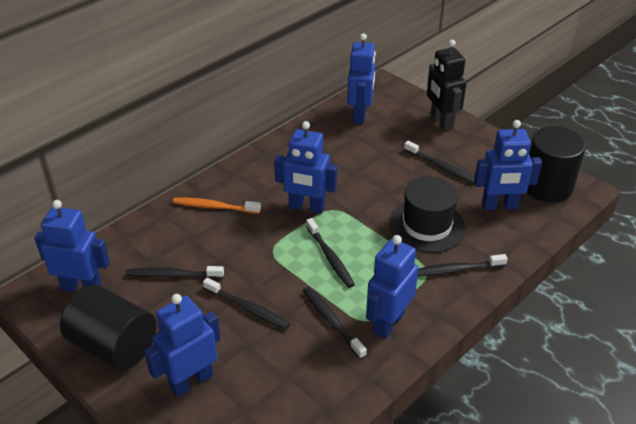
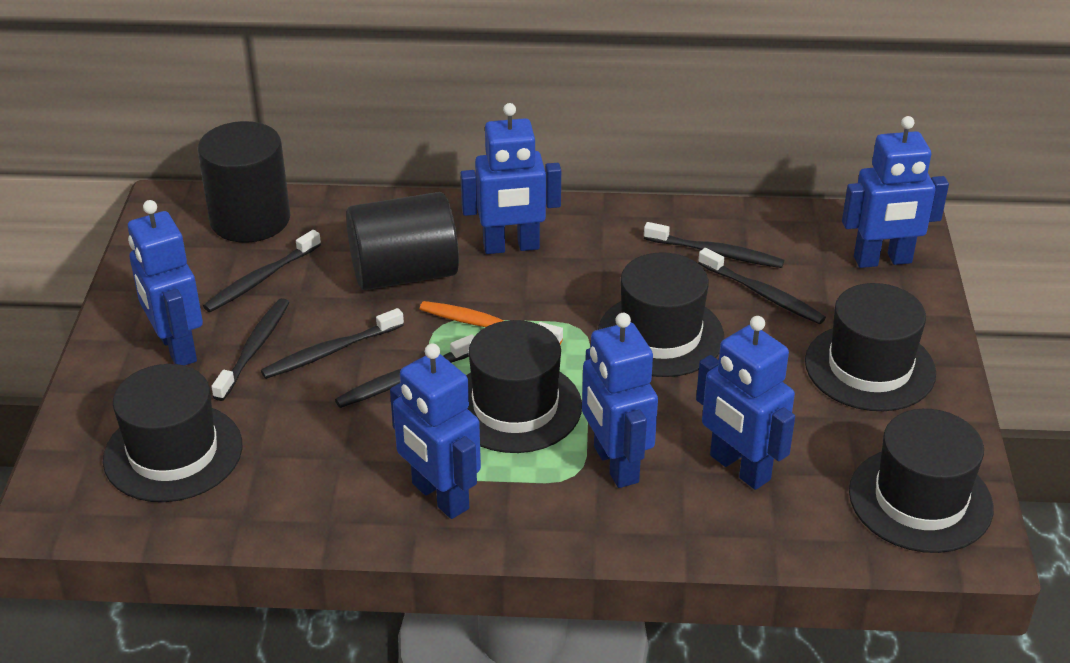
black hat: 1 -> 5
black robot: 1 -> 0

